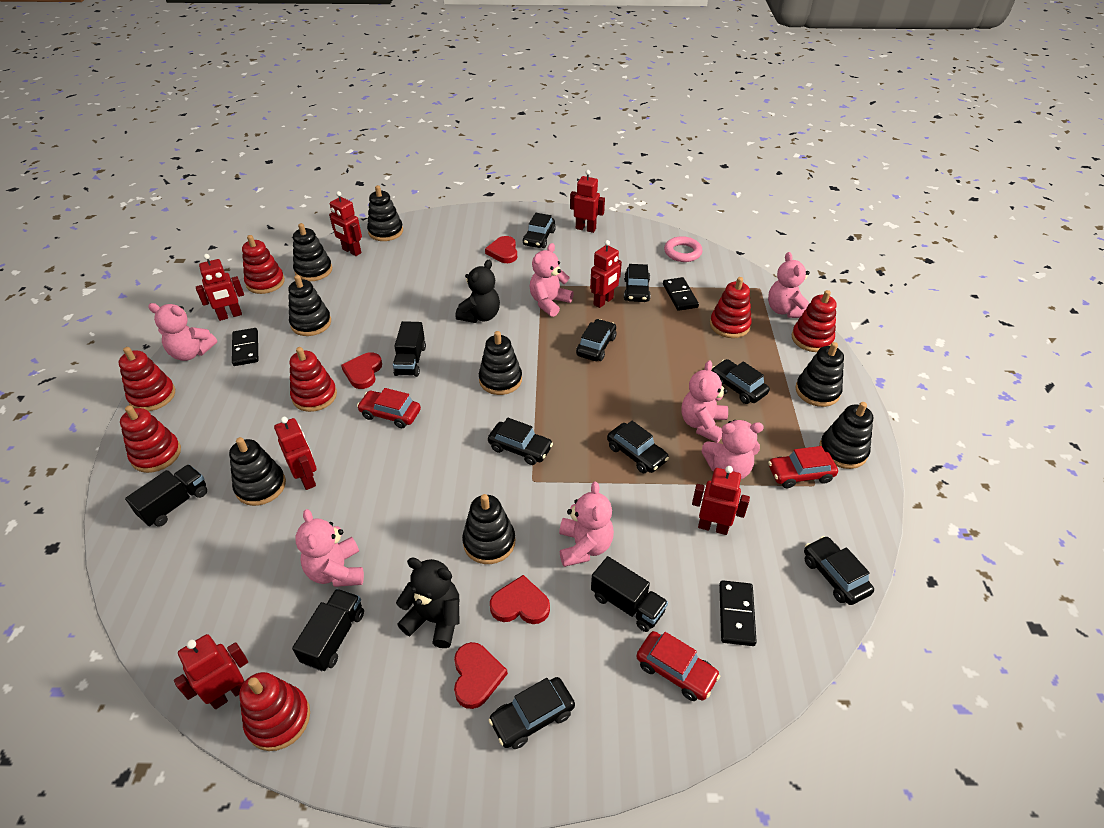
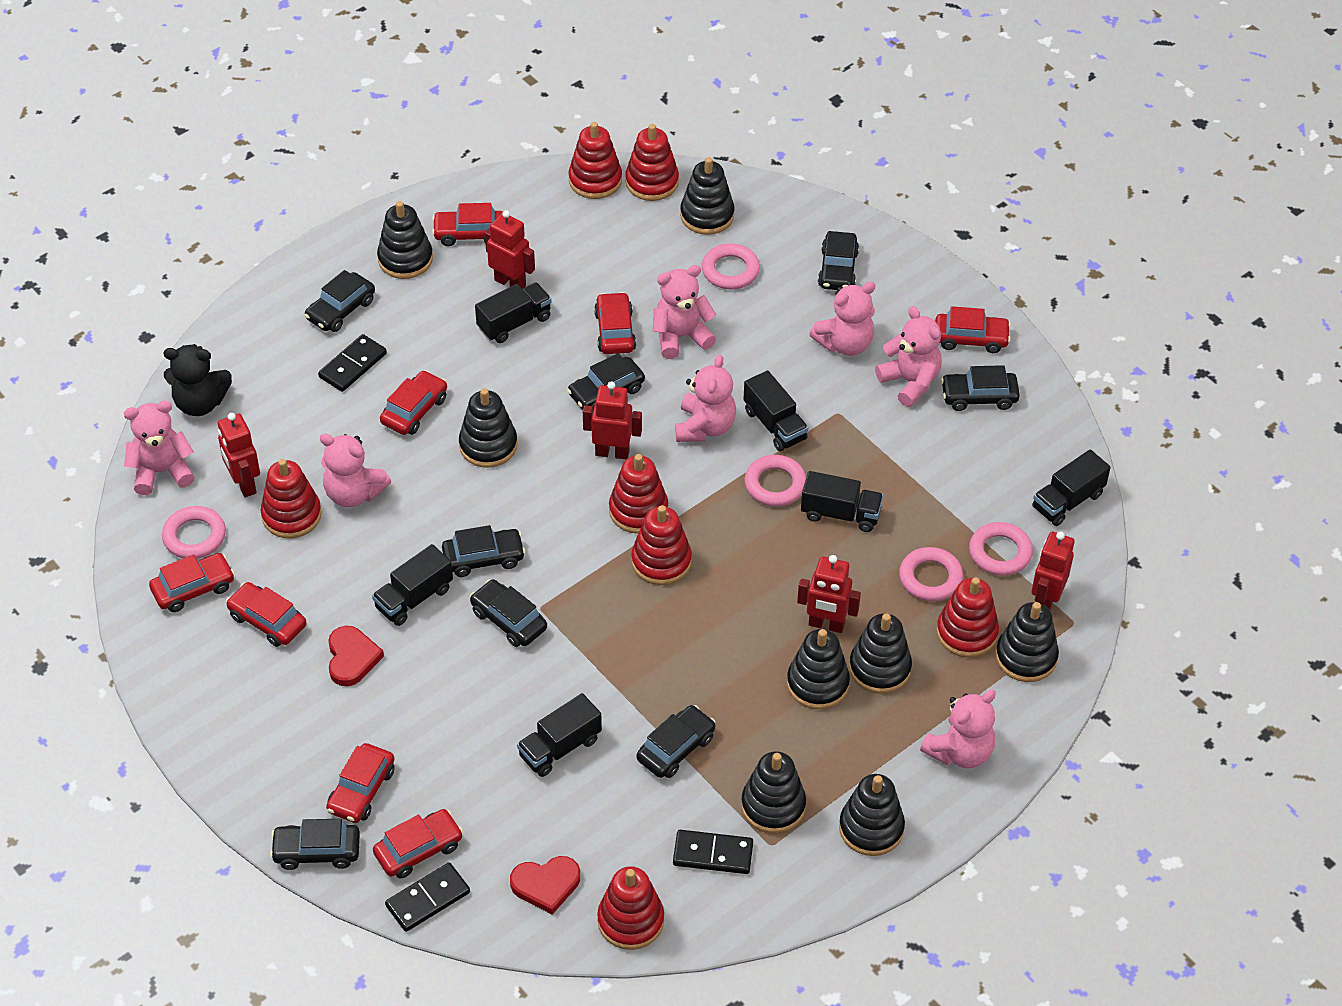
black teddy bear: 2 -> 1
black truck: 4 -> 6
pink ring: 1 -> 5
red car: 3 -> 8
red heart: 4 -> 2
red robot: 7 -> 5

